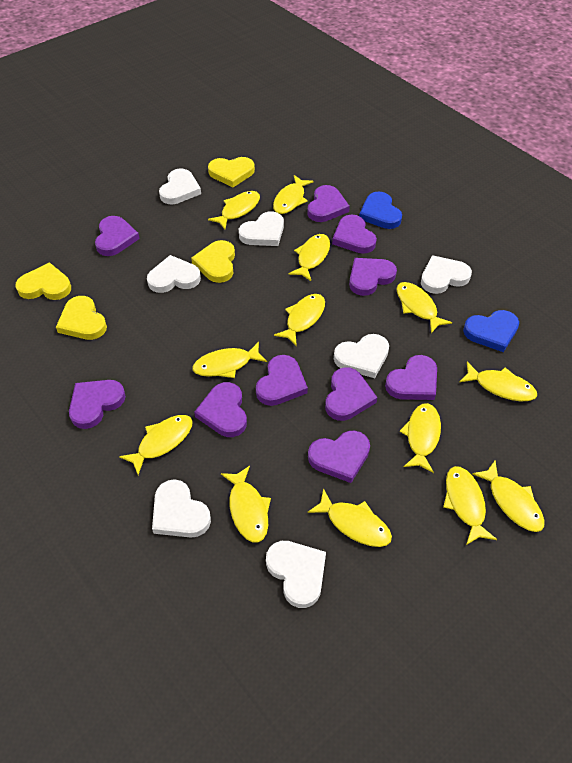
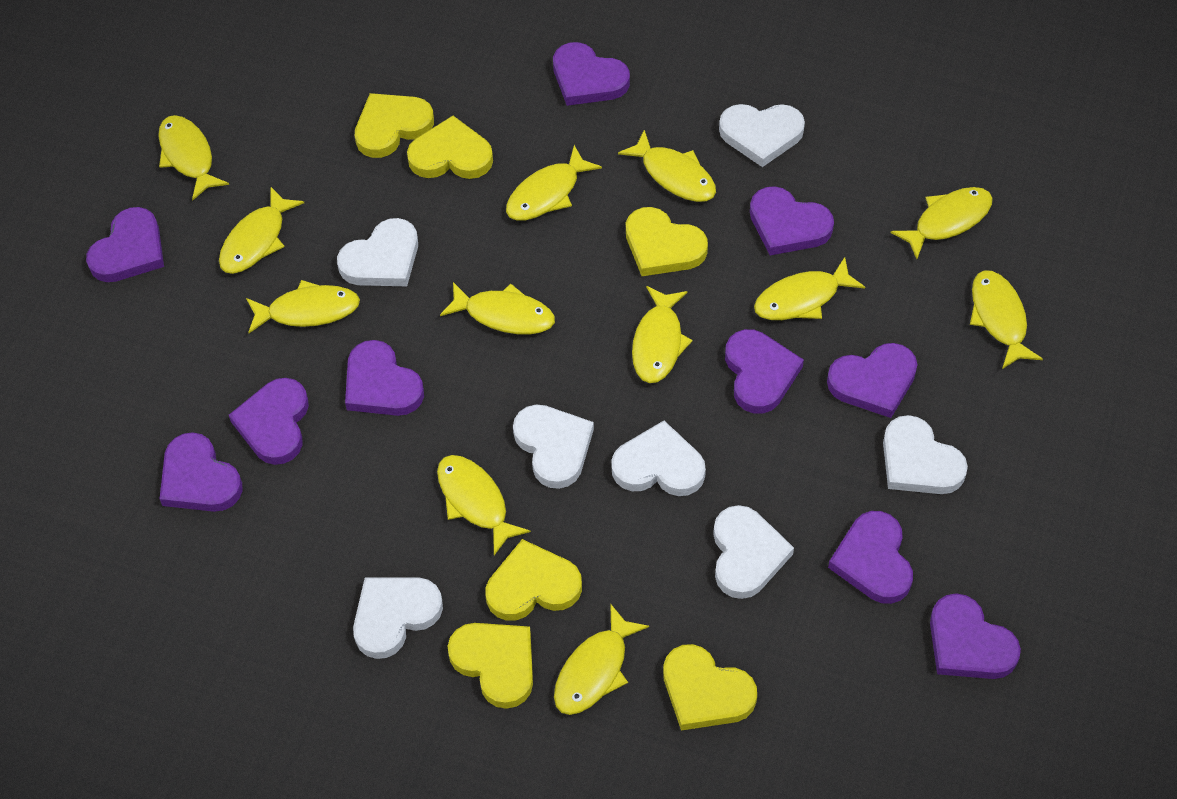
blue heart: 2 -> 0
yellow fish: 13 -> 12
yellow heart: 4 -> 6

